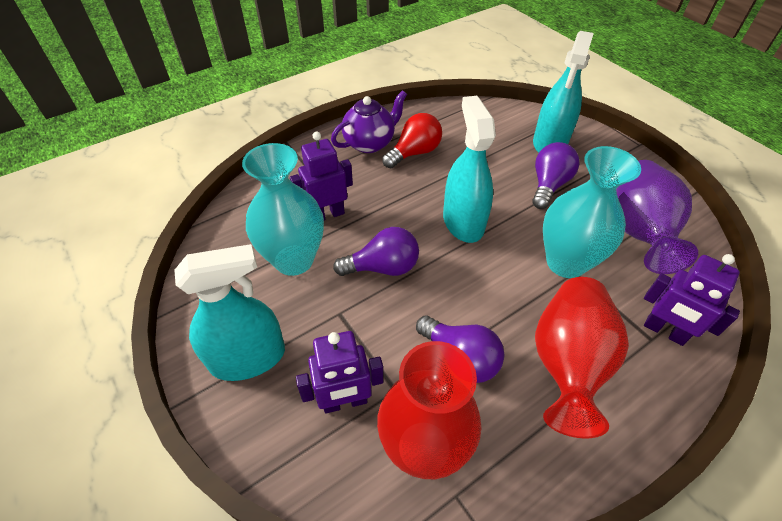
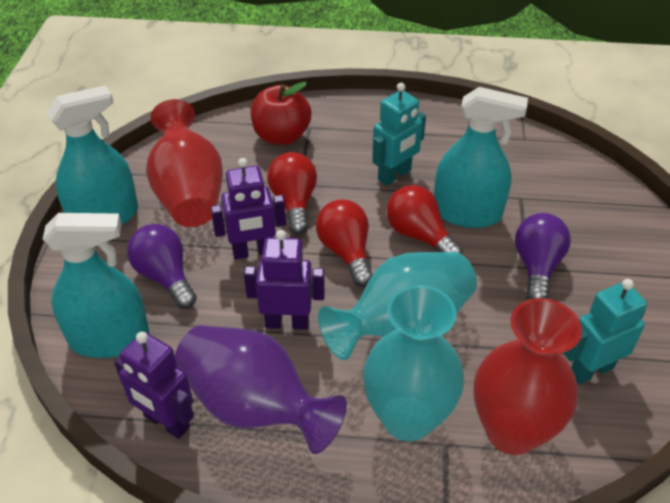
purple light bulb: 3 -> 2
purple teapot: 1 -> 0
red apple: 0 -> 1
red light bulb: 1 -> 3
turquoise robot: 0 -> 2

